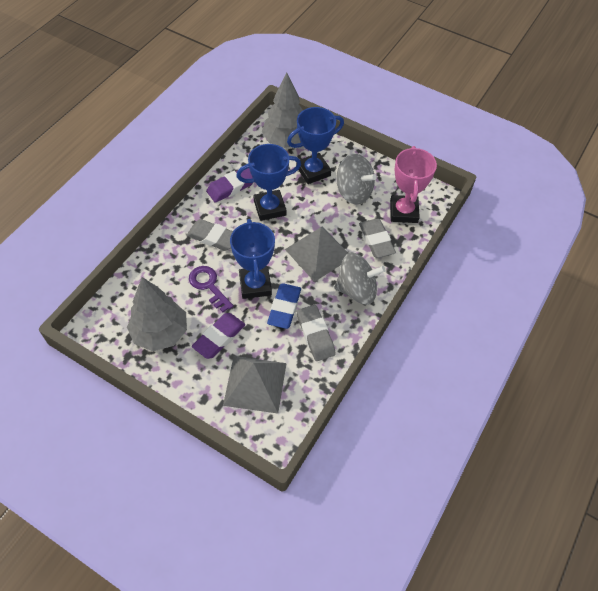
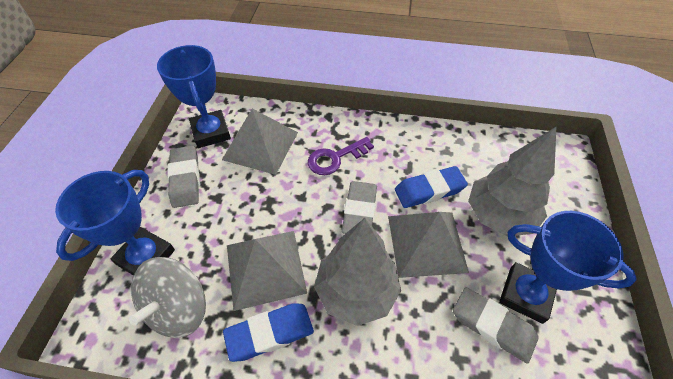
blue eraser: 1 -> 2
grey pyramid: 2 -> 3
grey spinning top: 2 -> 1
pink trophy: 1 -> 0
purple eraser: 2 -> 0

